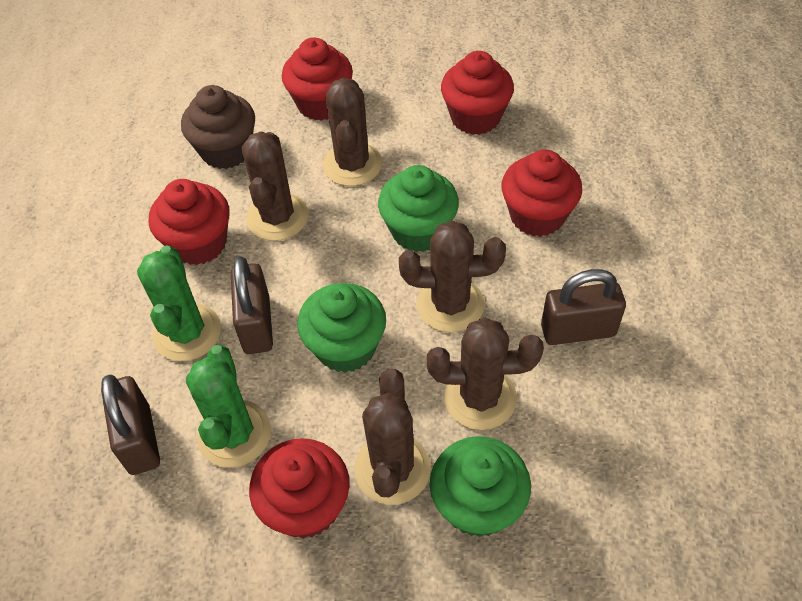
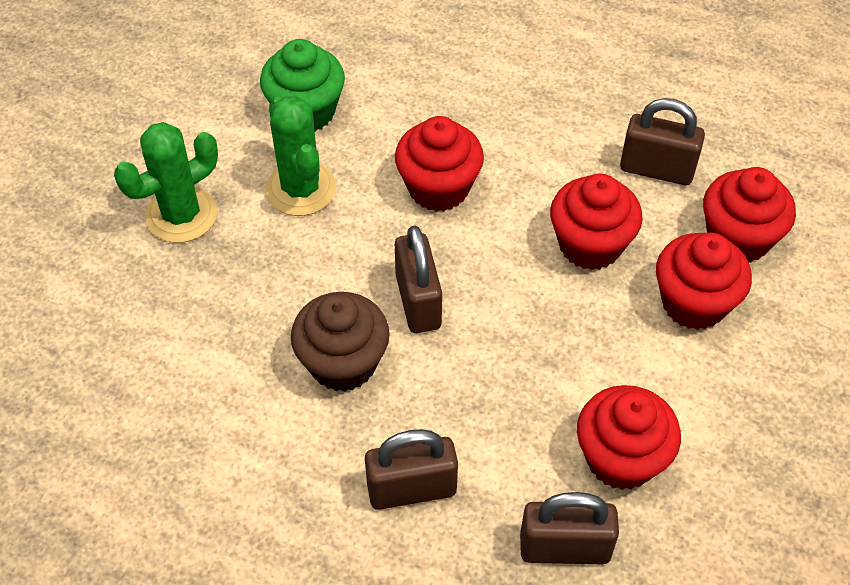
brown cactus: 5 -> 0
brown padlock: 3 -> 4
green cupcake: 3 -> 1

